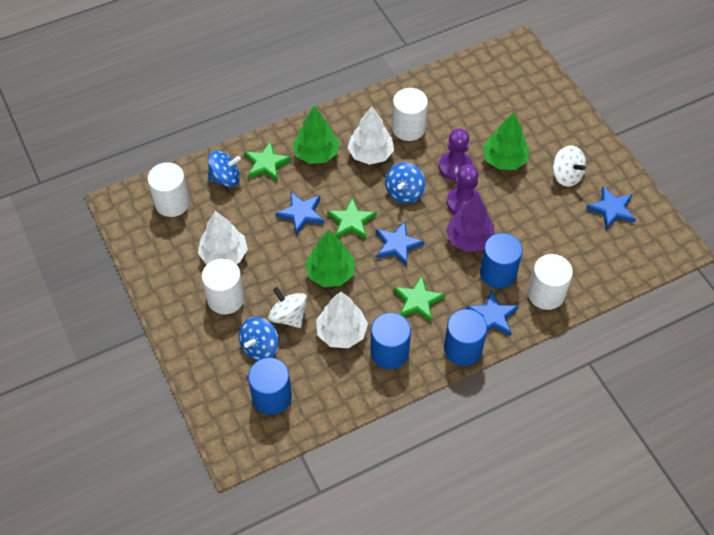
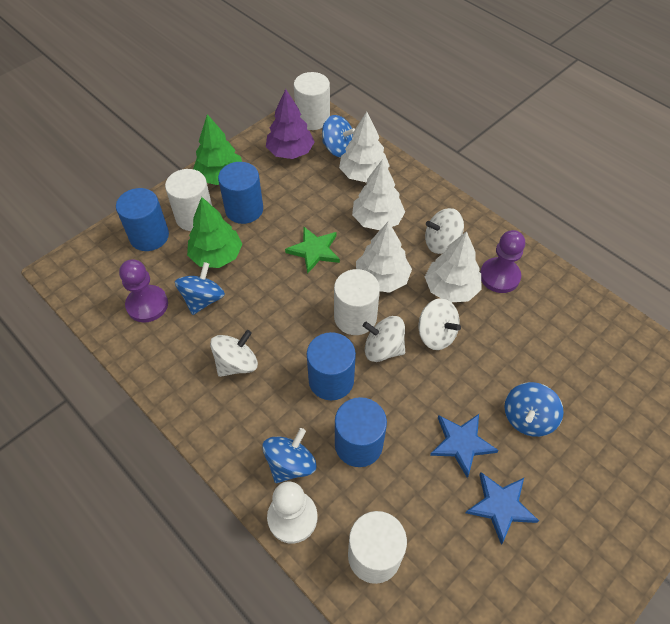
blue spinning top: 3 -> 4
blue star: 4 -> 2
green star: 3 -> 1
green tree: 3 -> 2
white pawn: 0 -> 1
white spinning top: 2 -> 4
white tree: 3 -> 4

